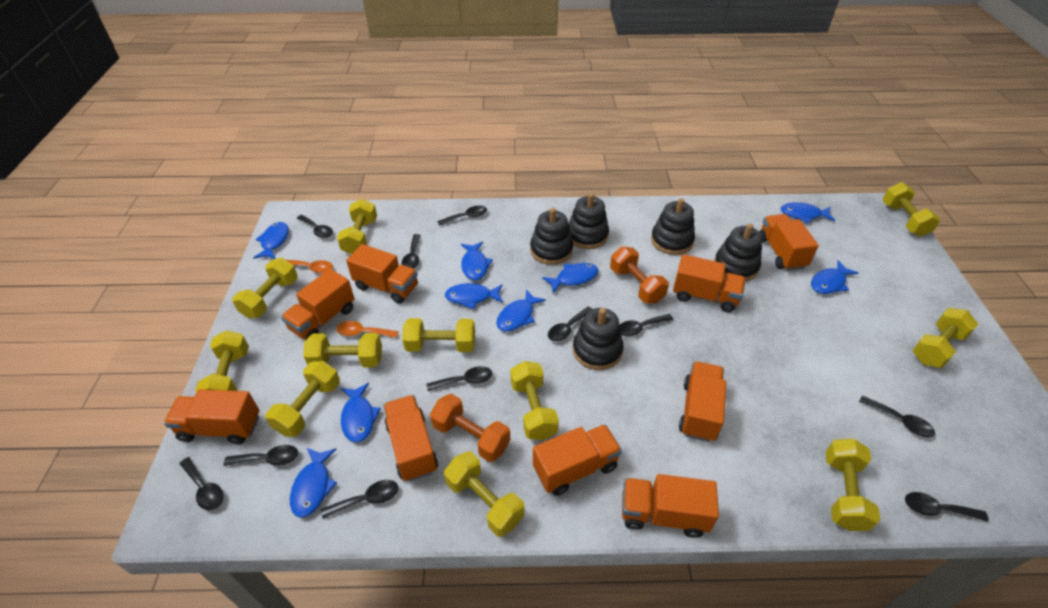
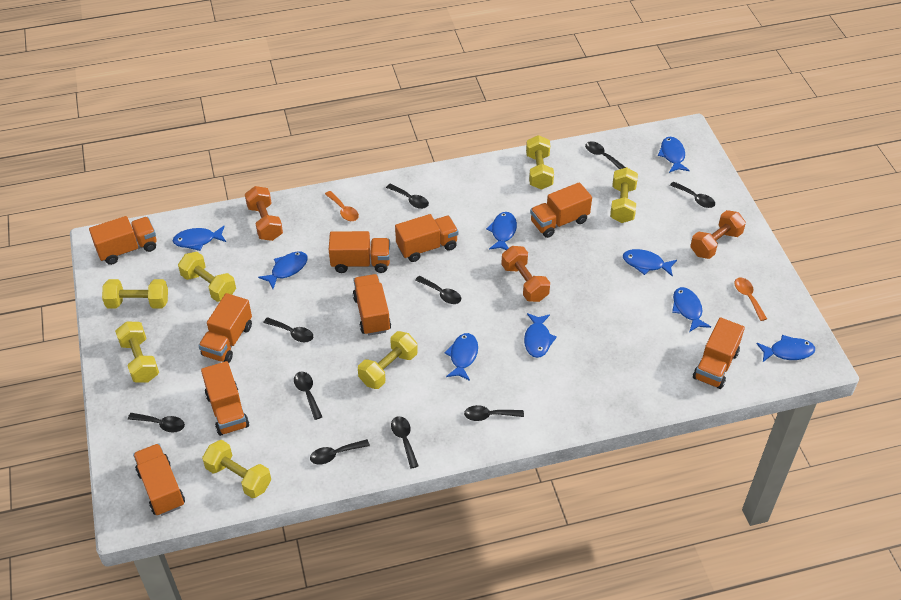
black spoon: 11 -> 10
black stacking toy: 5 -> 0
orange dumbbell: 2 -> 3
yellow dumbbell: 11 -> 7

